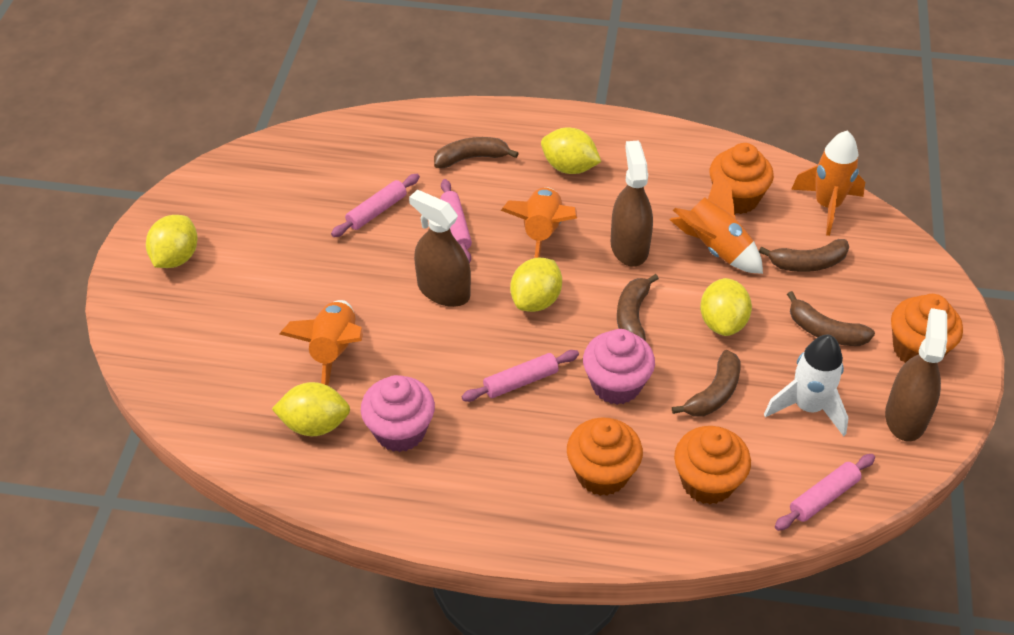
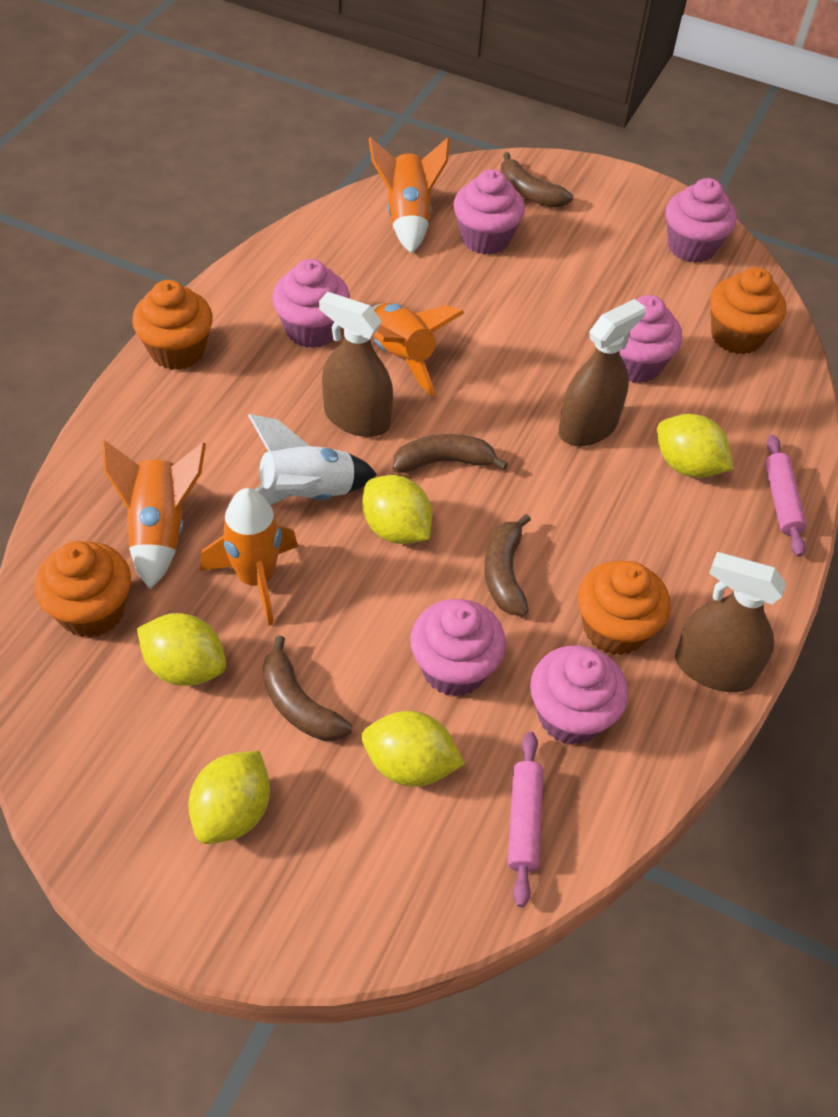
brown banana: 5 -> 4
pink cupcake: 2 -> 6
pink rolling pin: 4 -> 2

